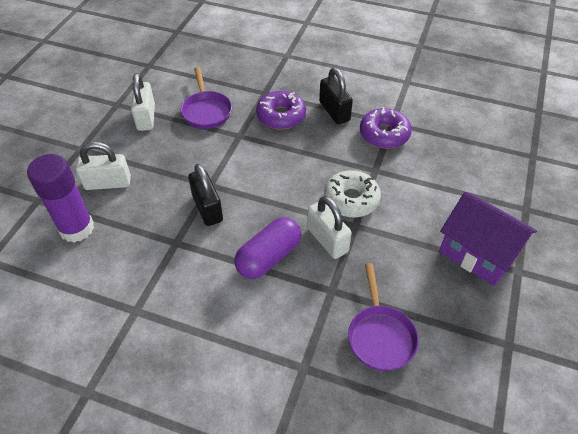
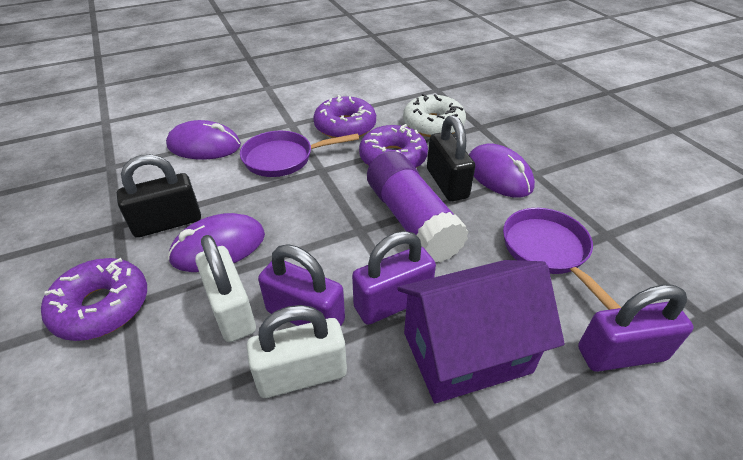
purple capsule: 1 -> 0
purple donut: 2 -> 3
purple mouse: 0 -> 3
purple padlock: 0 -> 3
white padlock: 3 -> 2

